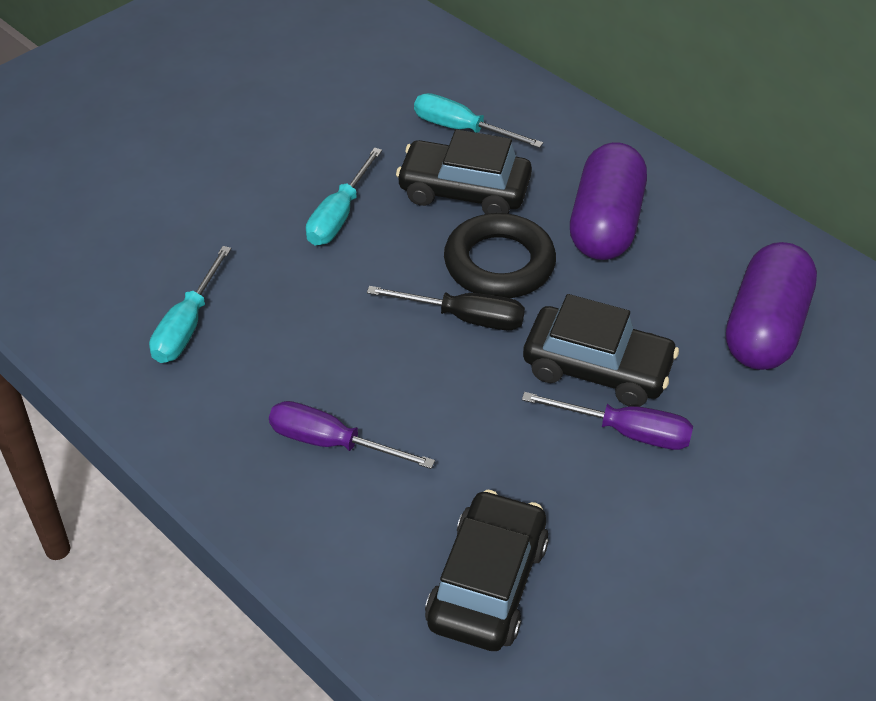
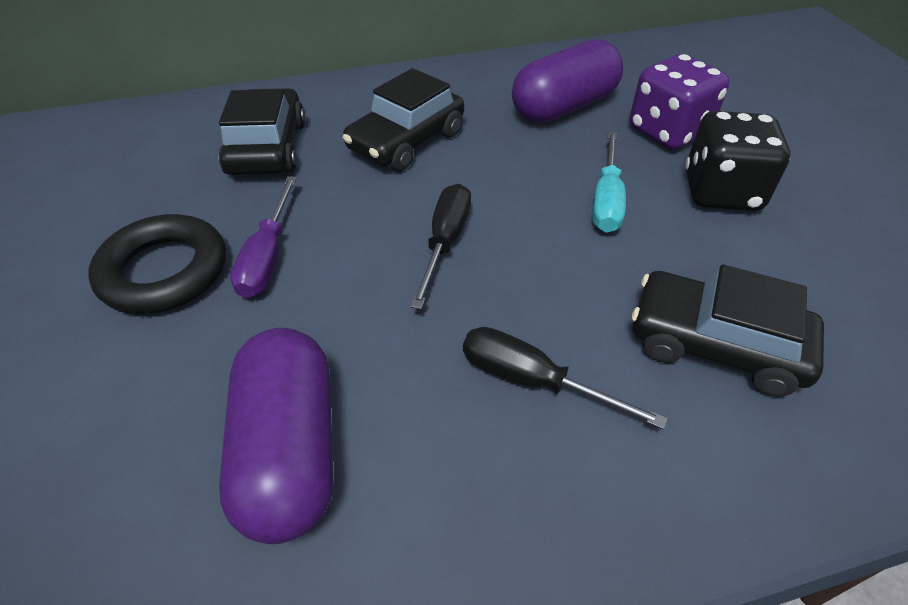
black dice: 0 -> 1
black screwdriver: 1 -> 2
purple dice: 0 -> 1
purple screwdriver: 2 -> 1
turquoise screwdriver: 3 -> 1

